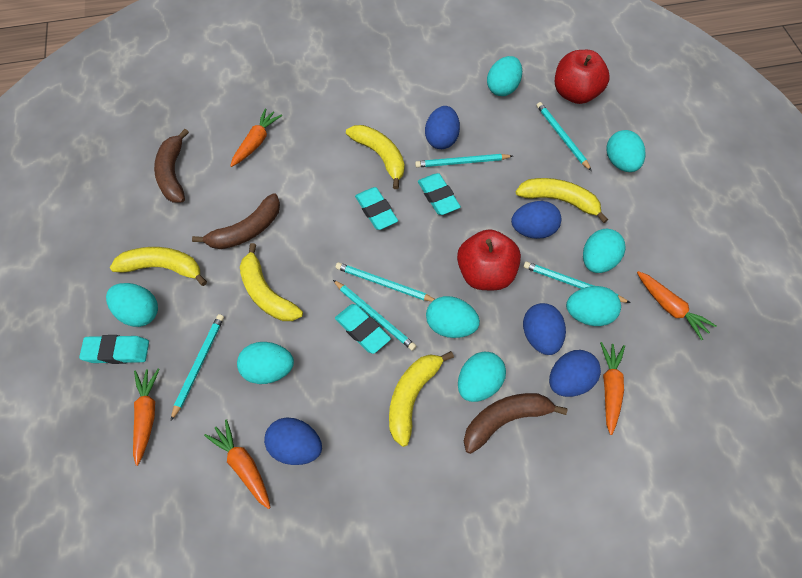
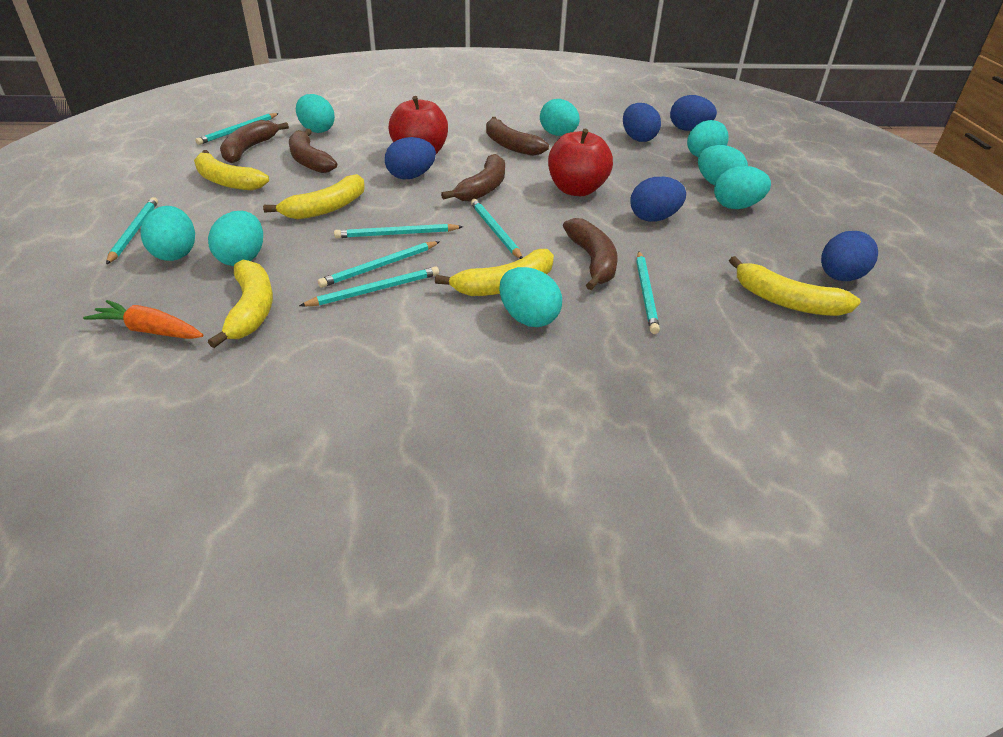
brown banana: 3 -> 5
orange carrot: 5 -> 1
turquoise eraser: 4 -> 0
turquoise pencil: 6 -> 7

